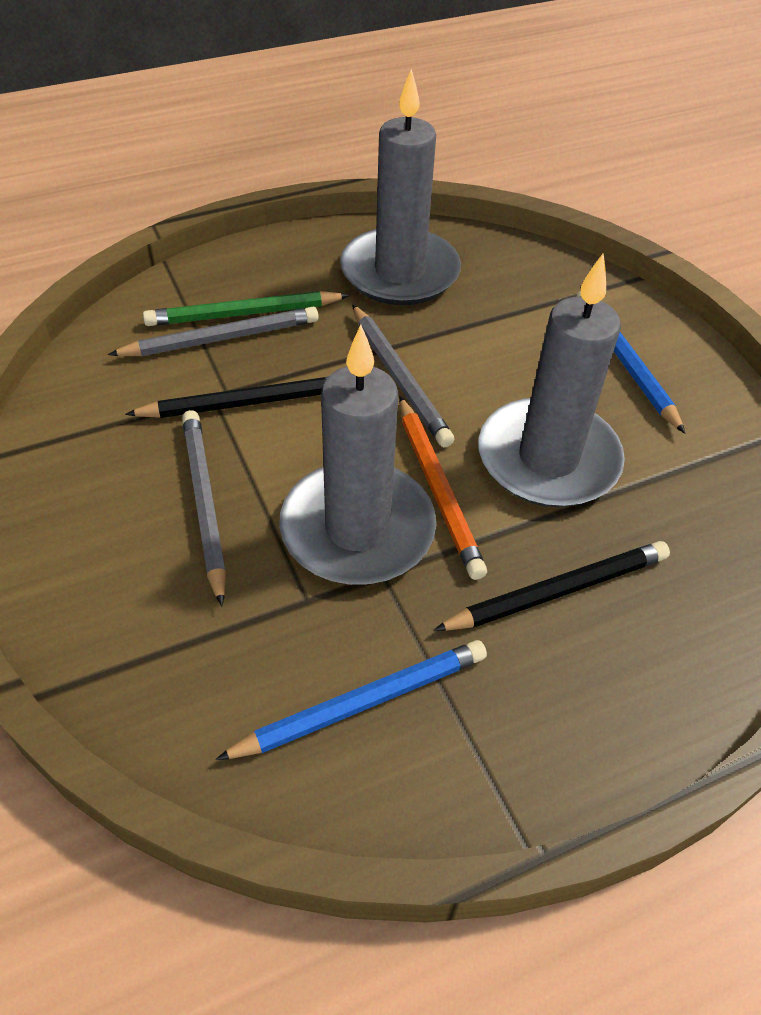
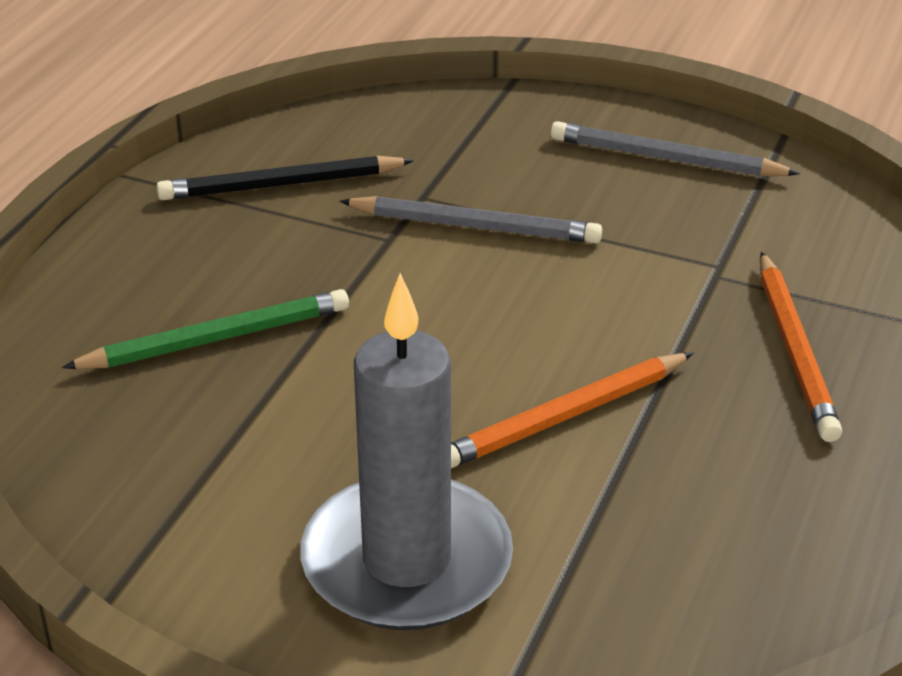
black pencil: 2 -> 1
blue pencil: 2 -> 0
grey candle: 3 -> 1
grey pencil: 3 -> 2
orange pencil: 1 -> 2

